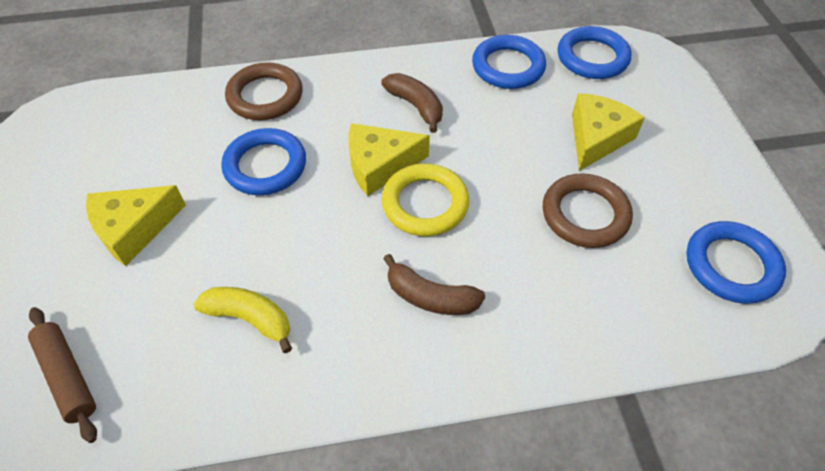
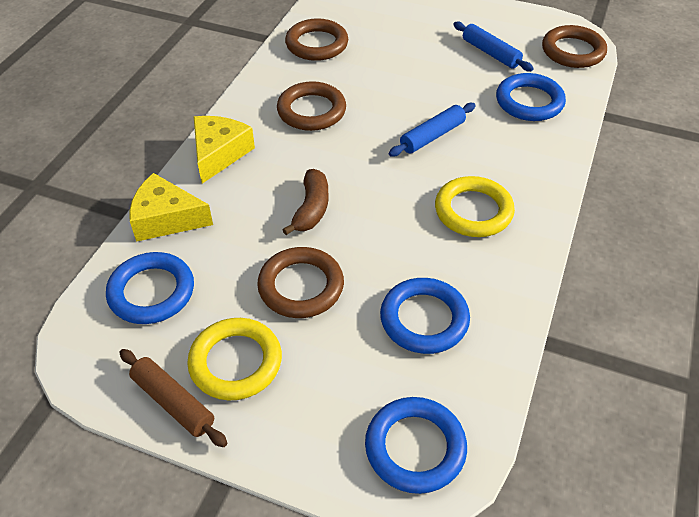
blue rolling pin: 0 -> 2
brown banana: 2 -> 1
brown ring: 2 -> 4
yellow banana: 1 -> 0
yellow cheese: 3 -> 2
yellow ring: 1 -> 2

